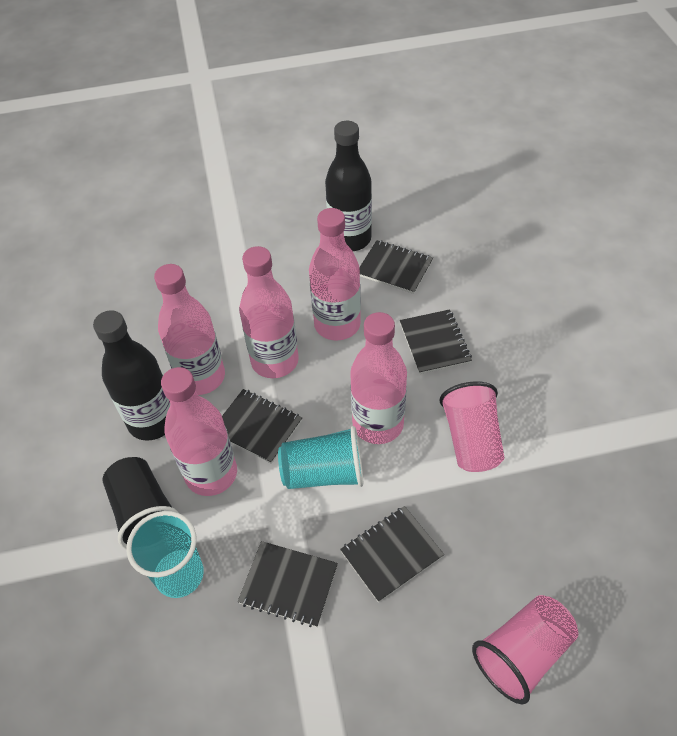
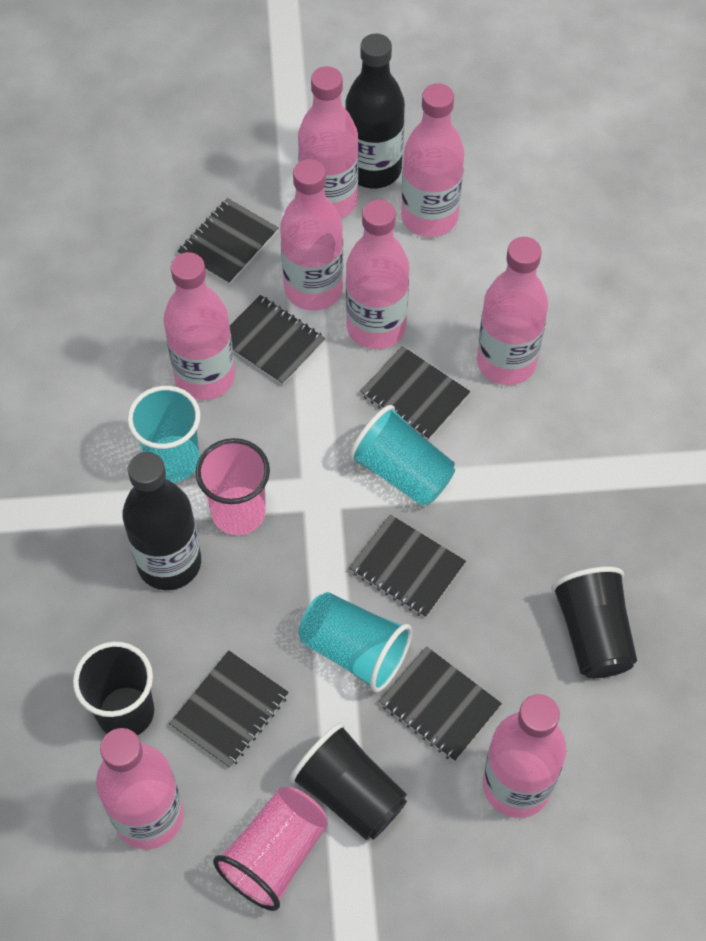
black cup: 1 -> 3
black notebook: 5 -> 6
pink bottle: 5 -> 8
turquoise cup: 2 -> 3

